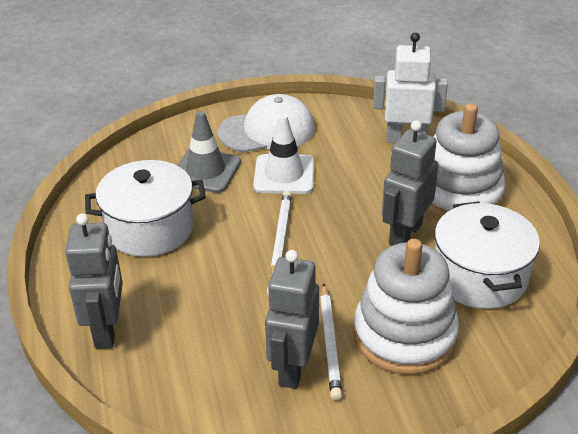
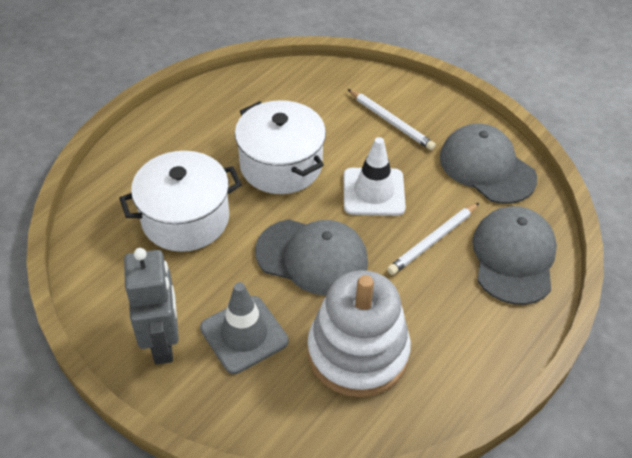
grey cap: 0 -> 3
grey robot: 3 -> 1
white cap: 1 -> 0
white robot: 1 -> 0
white stacking toy: 2 -> 1

